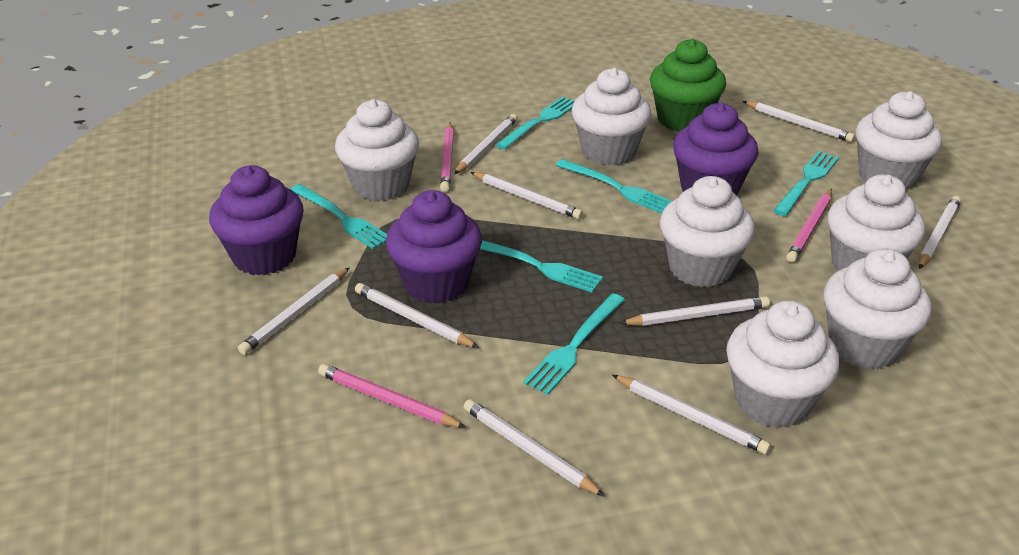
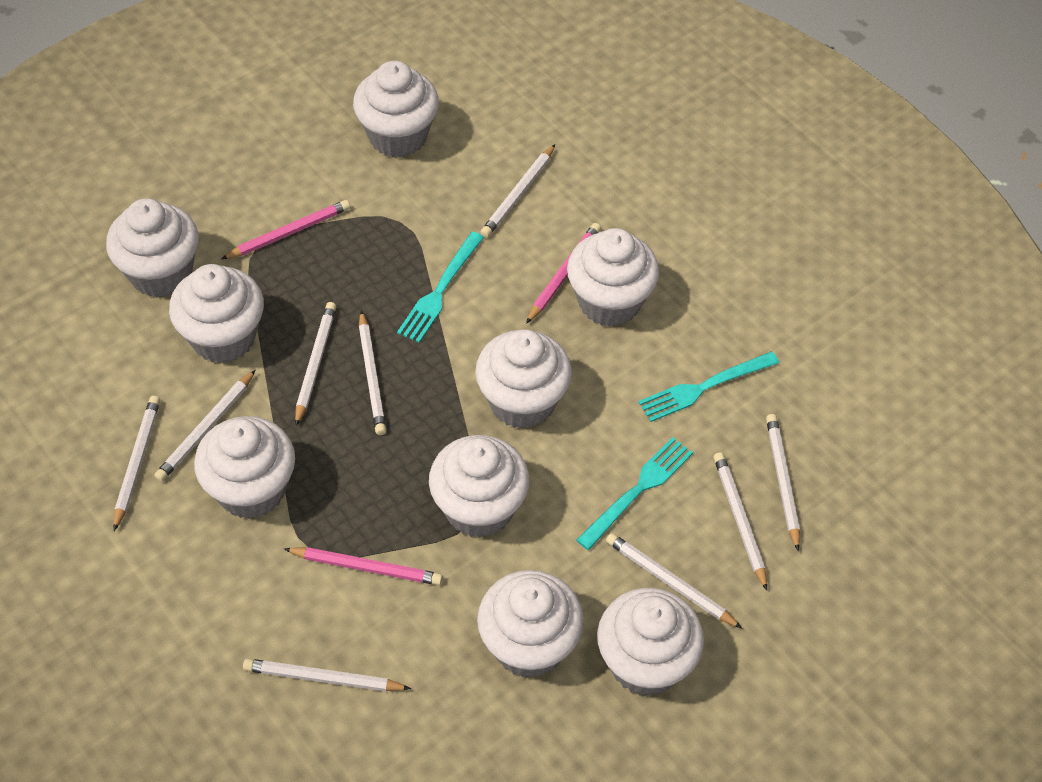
green cupcake: 1 -> 0
purple cupcake: 3 -> 0
turquoise fork: 6 -> 3
white cupcake: 7 -> 9

